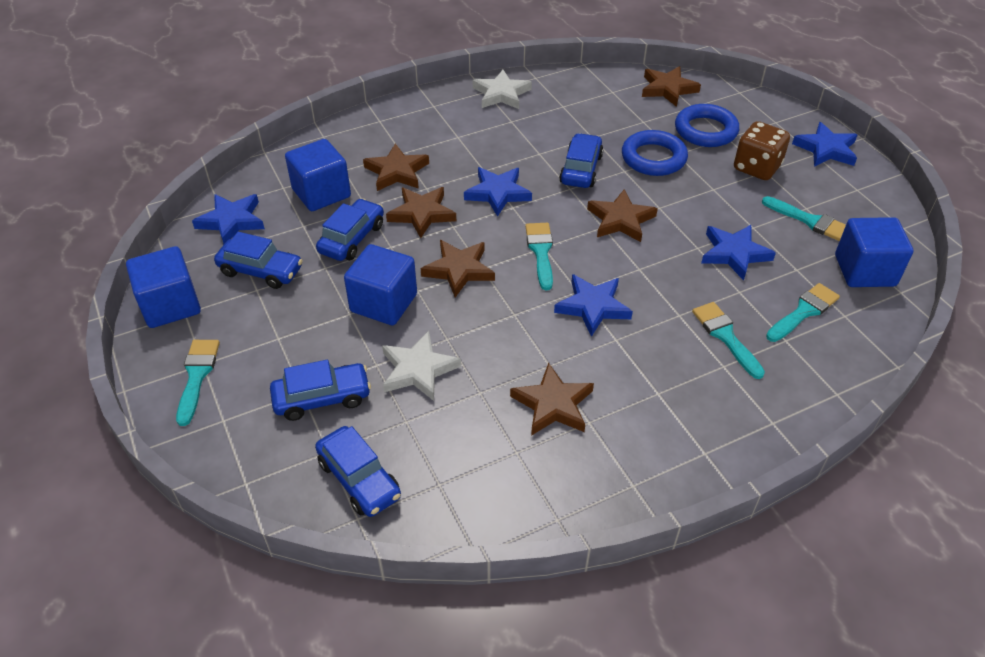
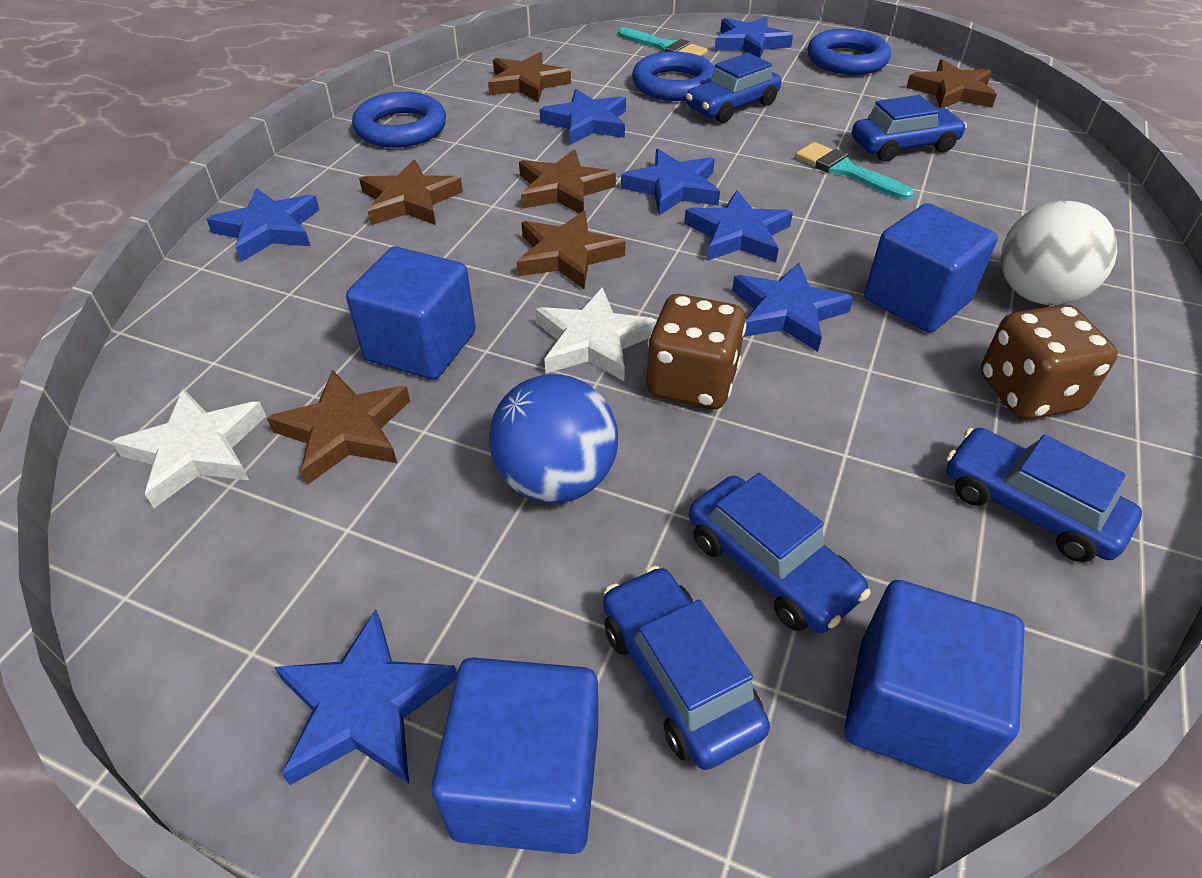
blue ball: 0 -> 1
blue ring: 2 -> 3
blue star: 5 -> 7
brown dice: 1 -> 2
turquoise brush: 5 -> 2
white ball: 0 -> 1

